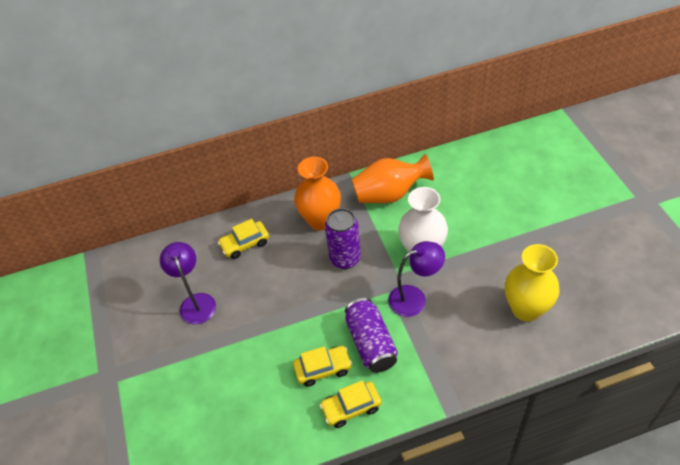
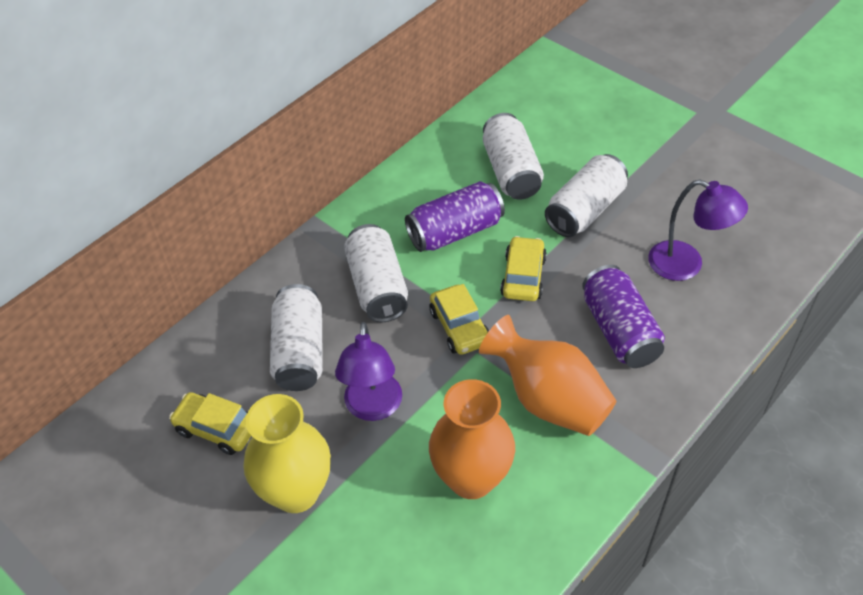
white can: 0 -> 4
white vase: 1 -> 0

